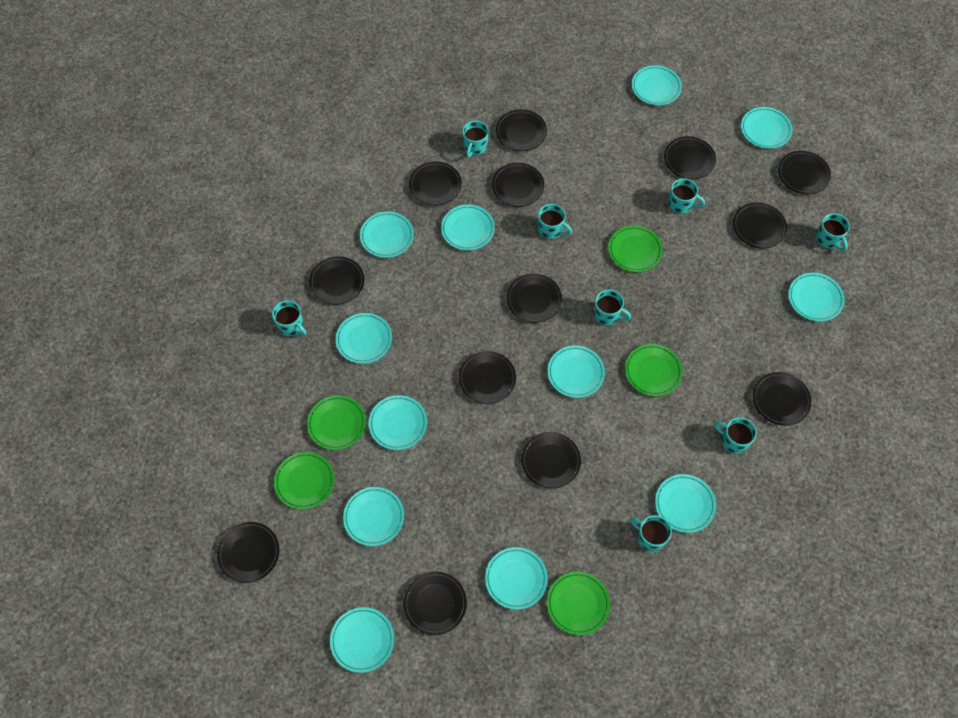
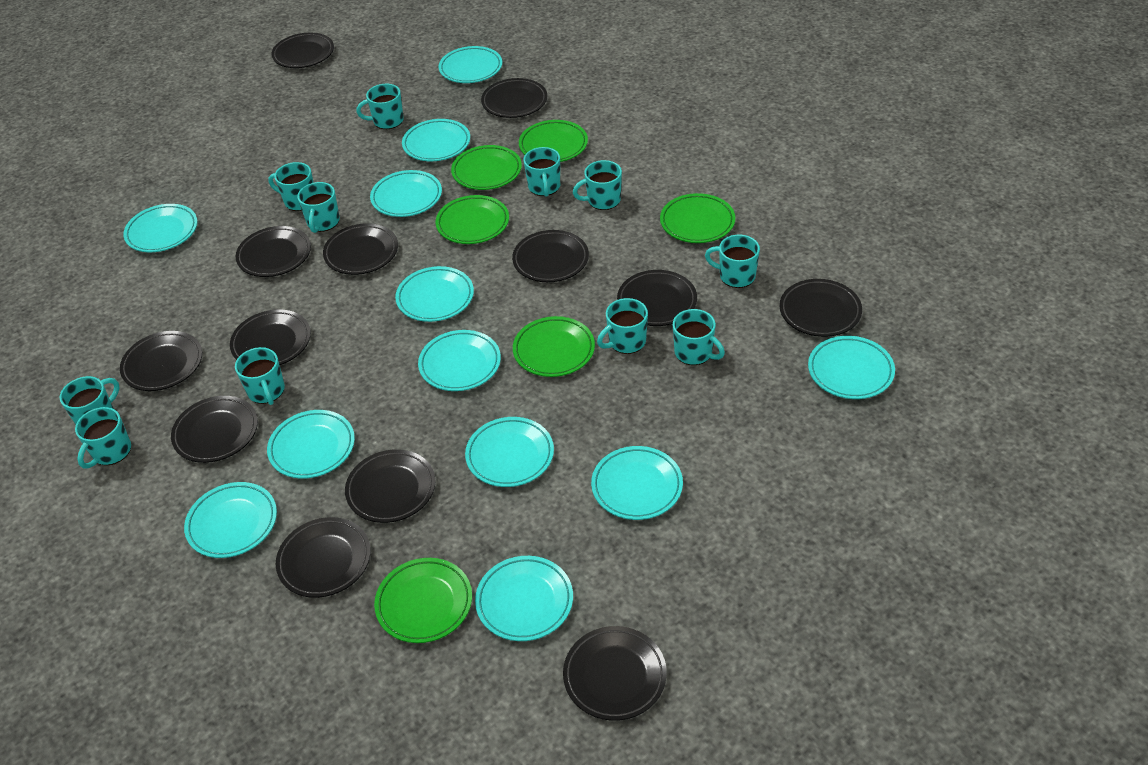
green plate: 5 -> 6
turquoise mug: 8 -> 11

